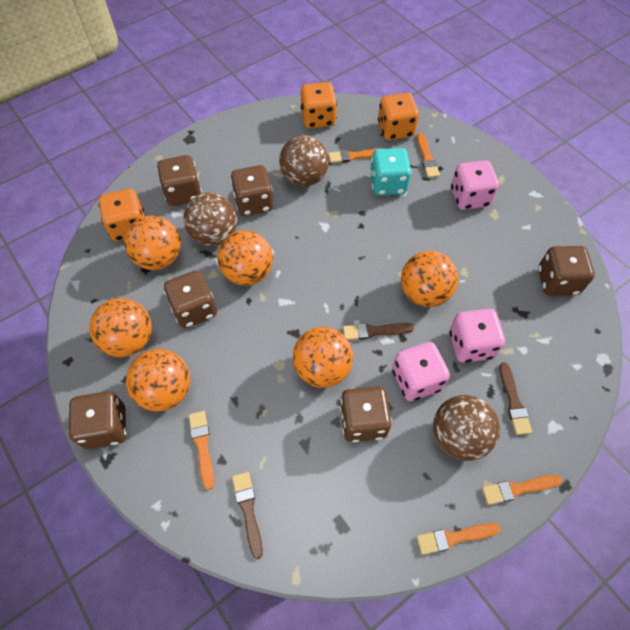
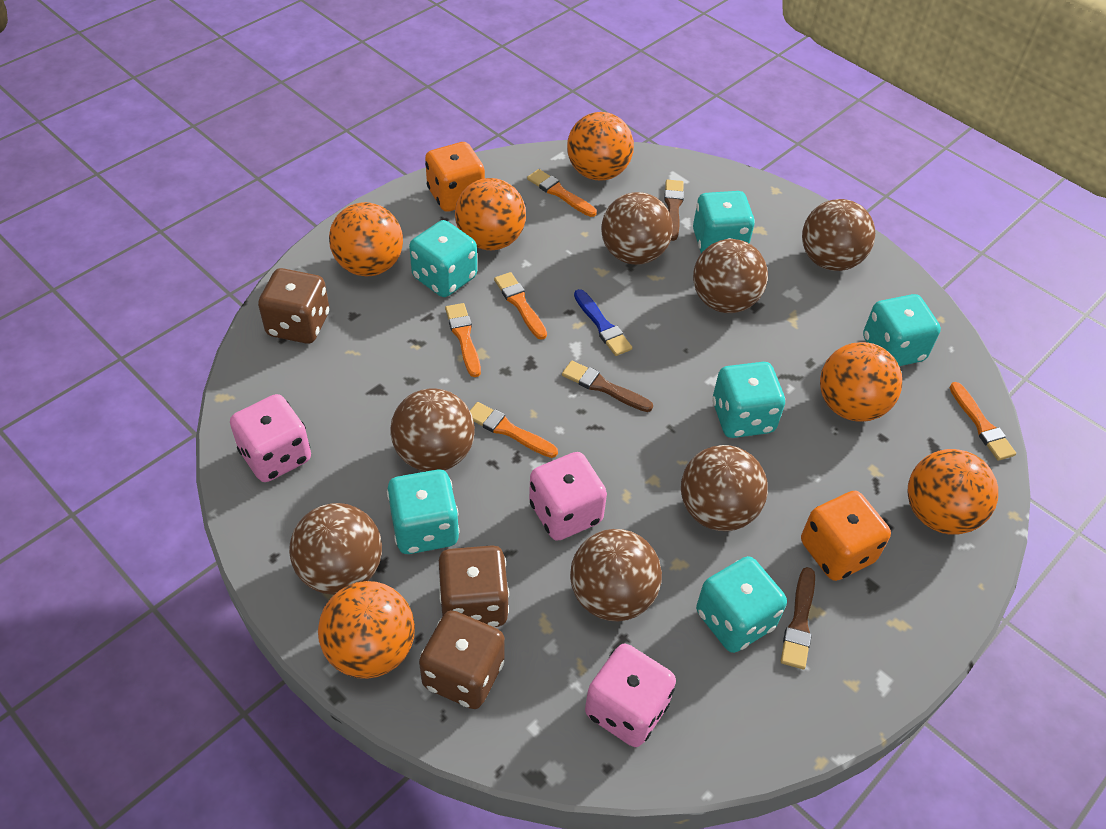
blue brush: 0 -> 1
brown ball: 3 -> 7
brown dice: 6 -> 3
orange dice: 3 -> 2
turquoise dice: 1 -> 6

